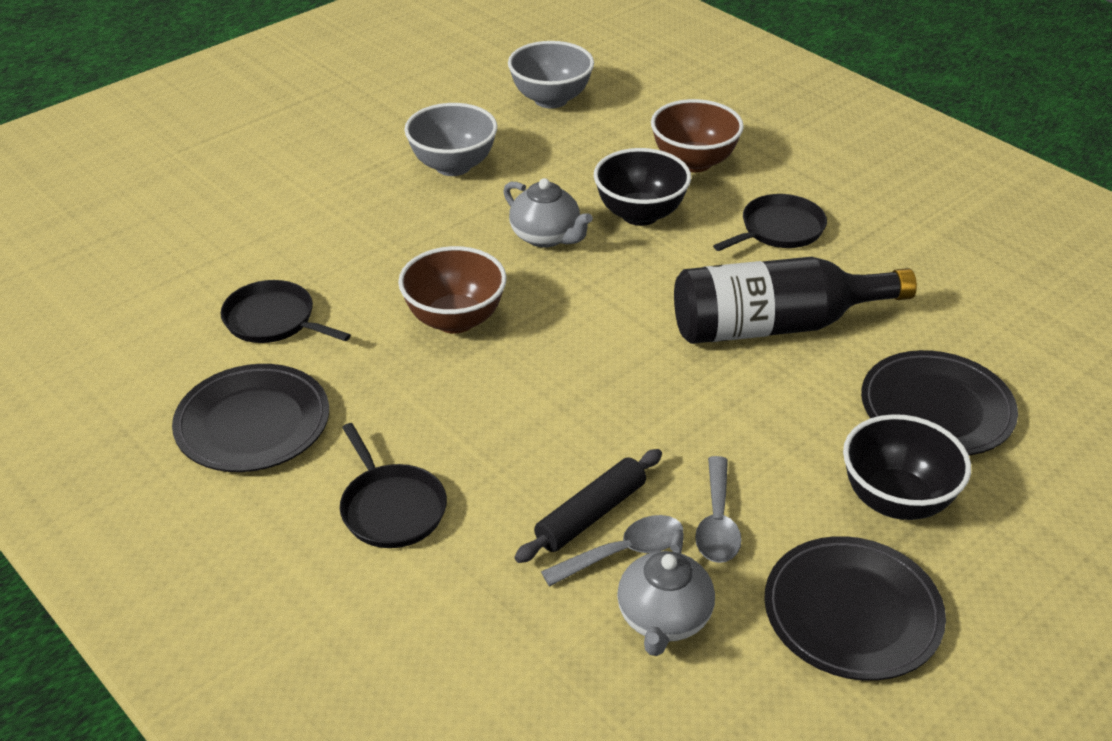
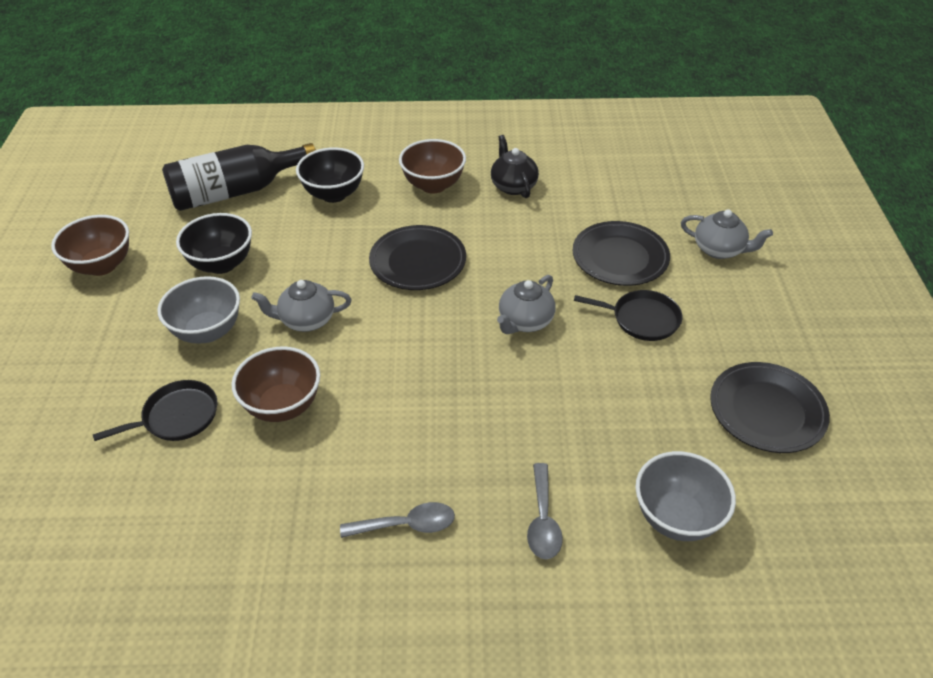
black pan: 3 -> 2
black rolling pin: 1 -> 0
black teapot: 0 -> 1
brown bowl: 2 -> 3
grey teapot: 2 -> 3

